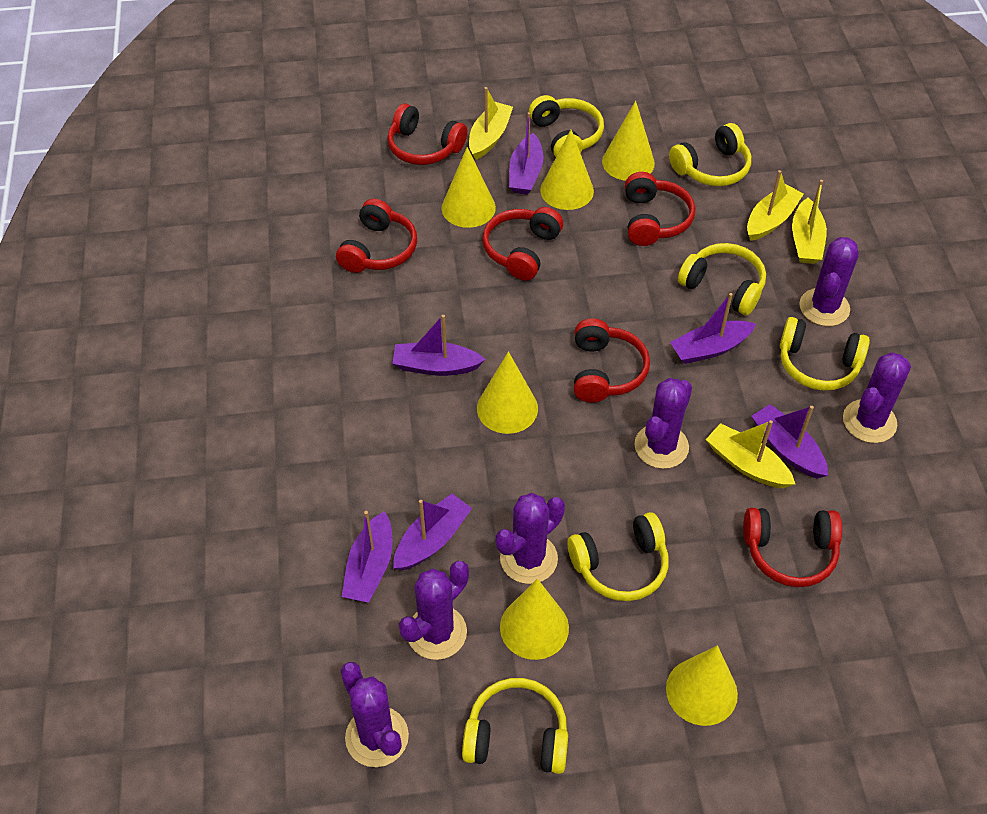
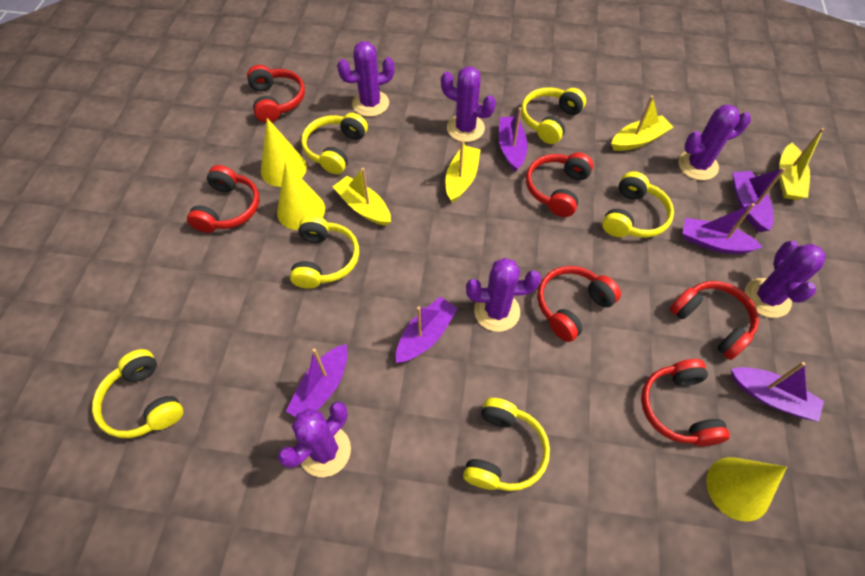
yellow cone: 6 -> 3

